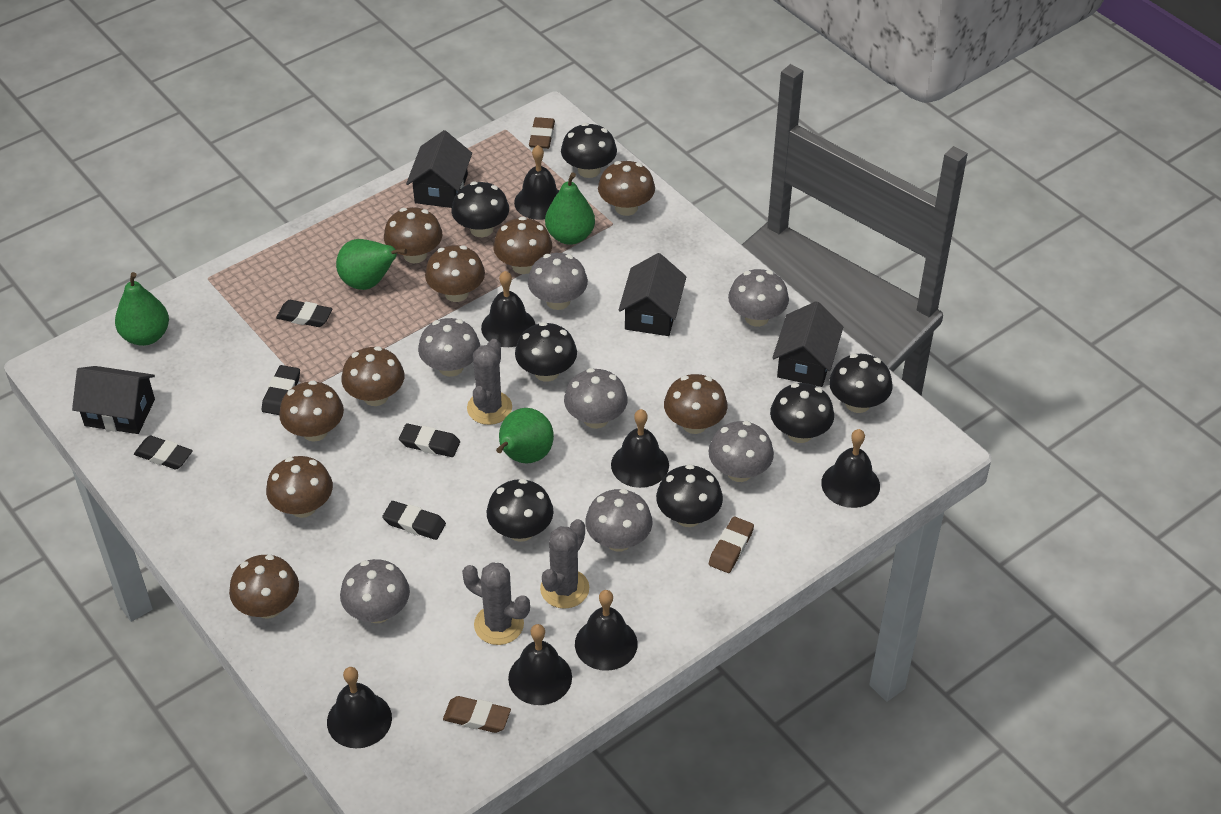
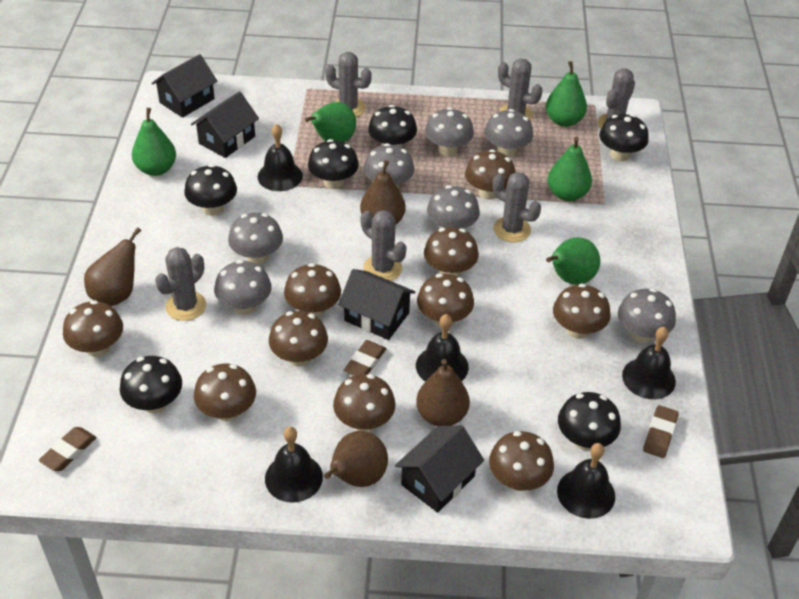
black bell: 7 -> 5
black eraser: 5 -> 0
black mushroom: 7 -> 6
brown mushroom: 9 -> 10
brown pear: 0 -> 4
green pear: 4 -> 5
grey cactus: 3 -> 6

